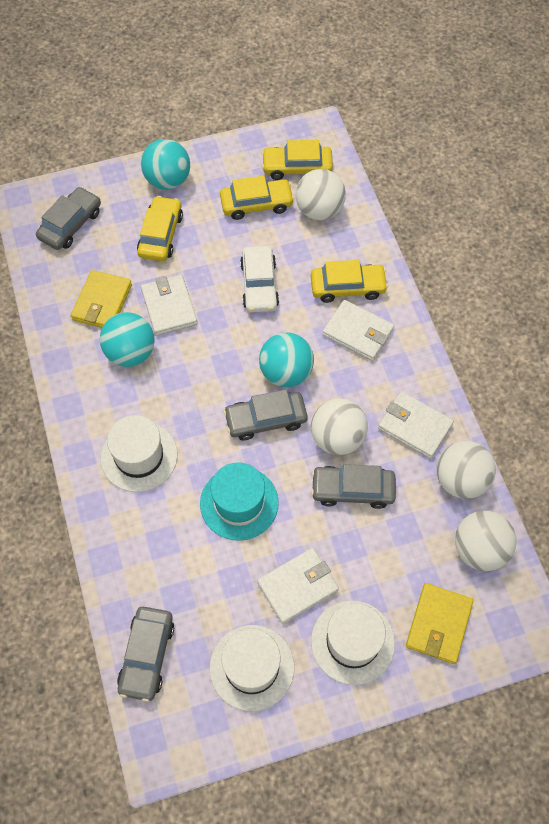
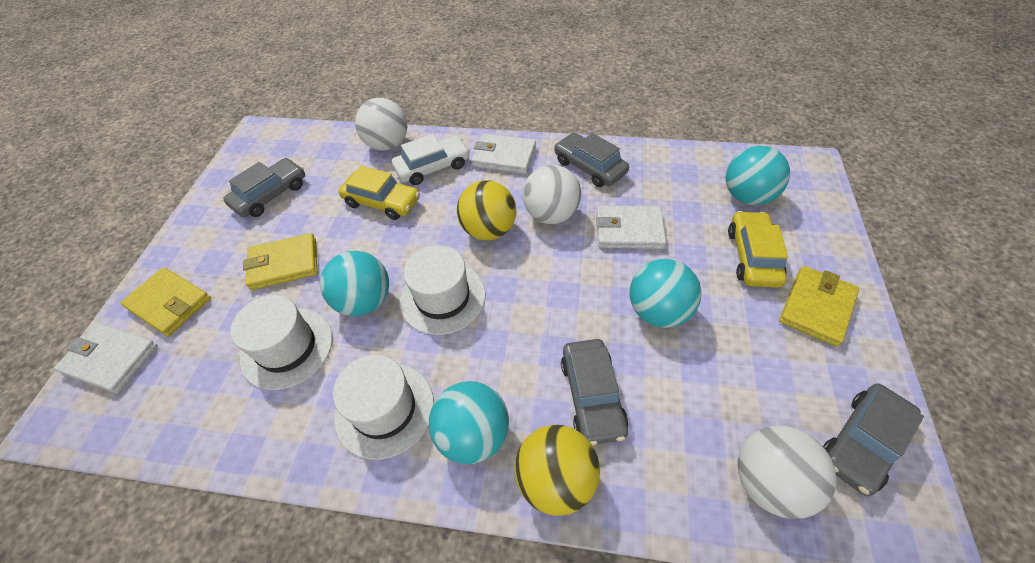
turquoise ball: 3 -> 4
turquoise hat: 1 -> 0
white ball: 4 -> 3
white wallet: 4 -> 3
yellow ball: 0 -> 2
yellow car: 4 -> 2
yellow wallet: 2 -> 3

